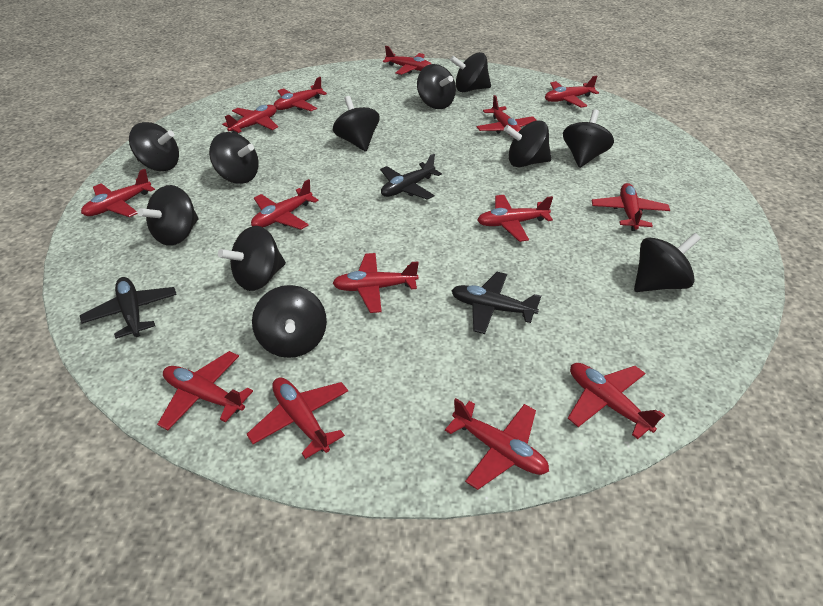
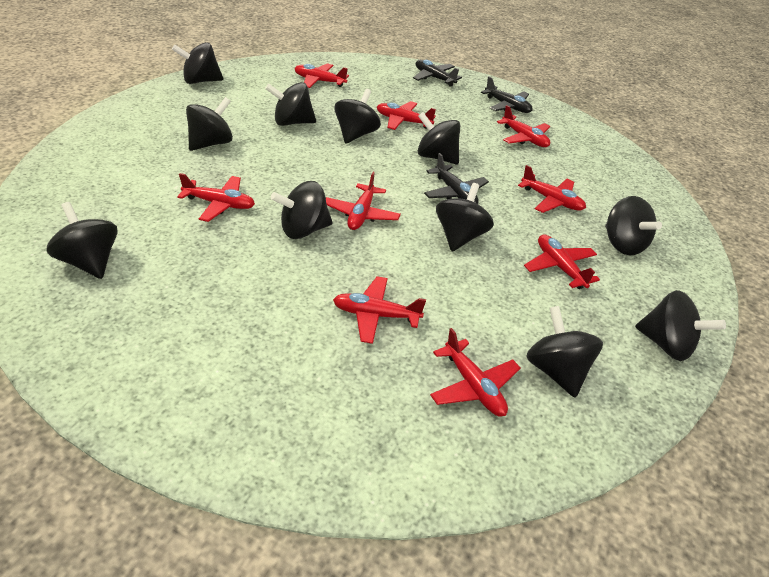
red plane: 14 -> 9

